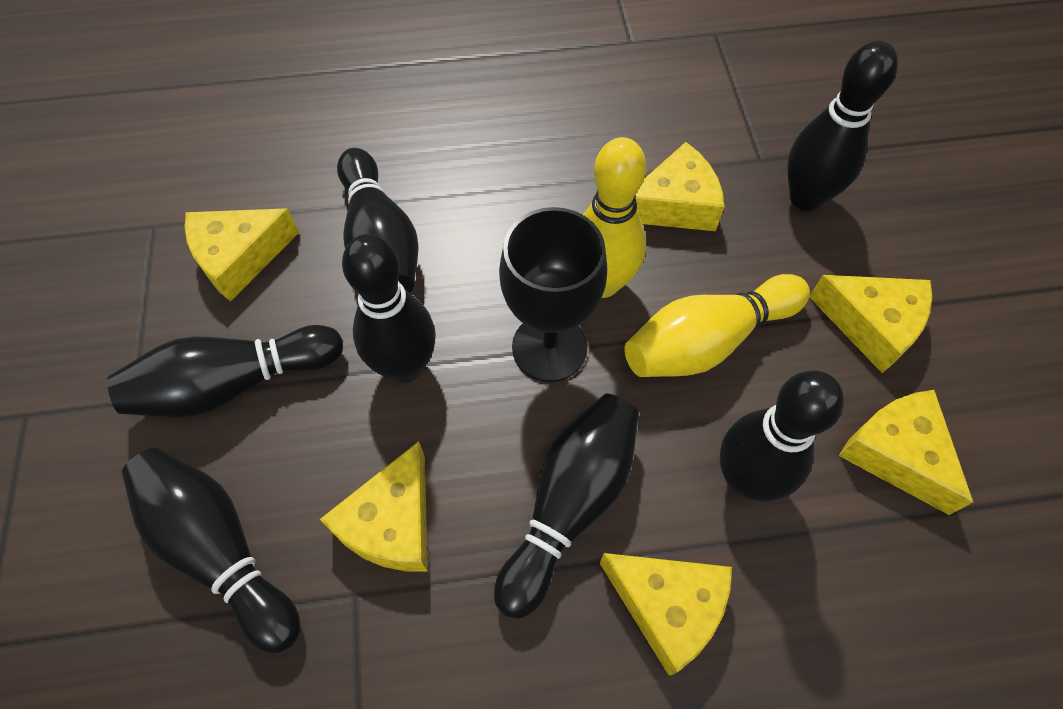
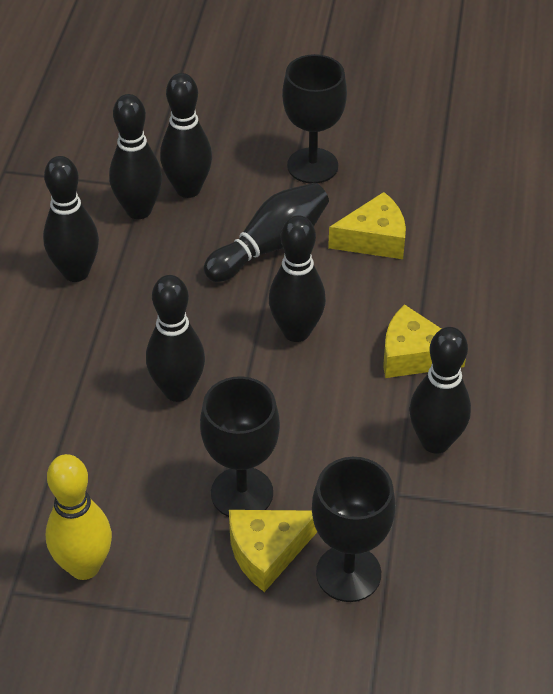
black goblet: 1 -> 3
yellow bowling pin: 2 -> 1
yellow cheese: 6 -> 3

